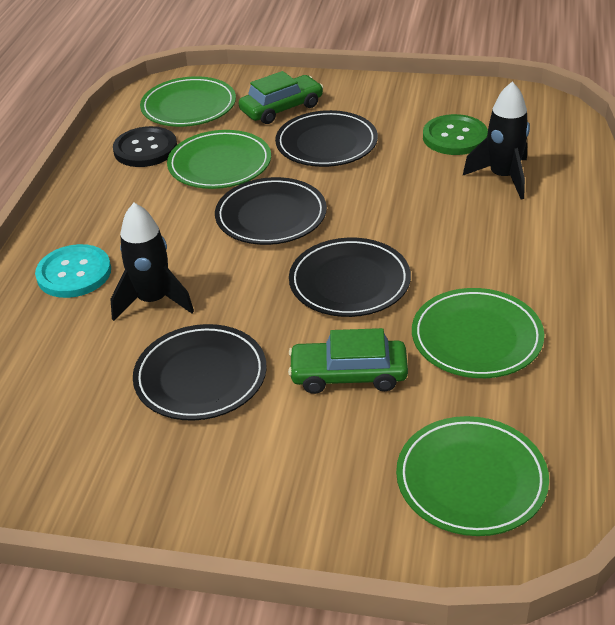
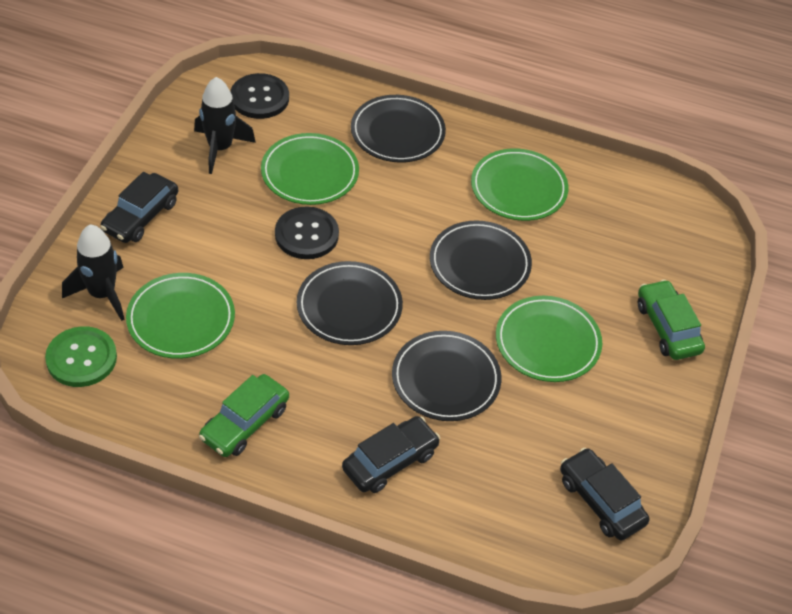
black button: 1 -> 2
black car: 0 -> 3
turquoise button: 1 -> 0

